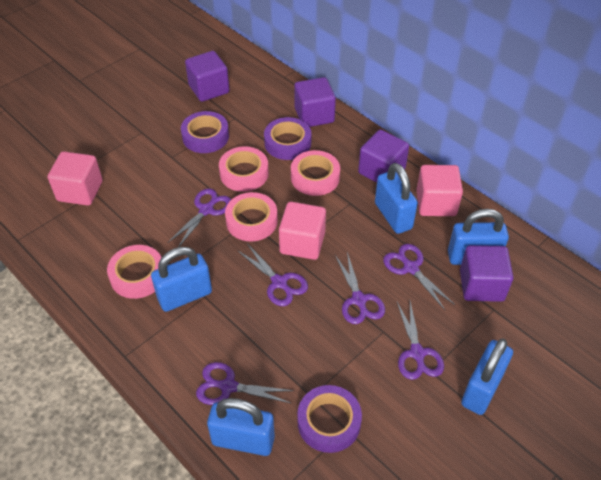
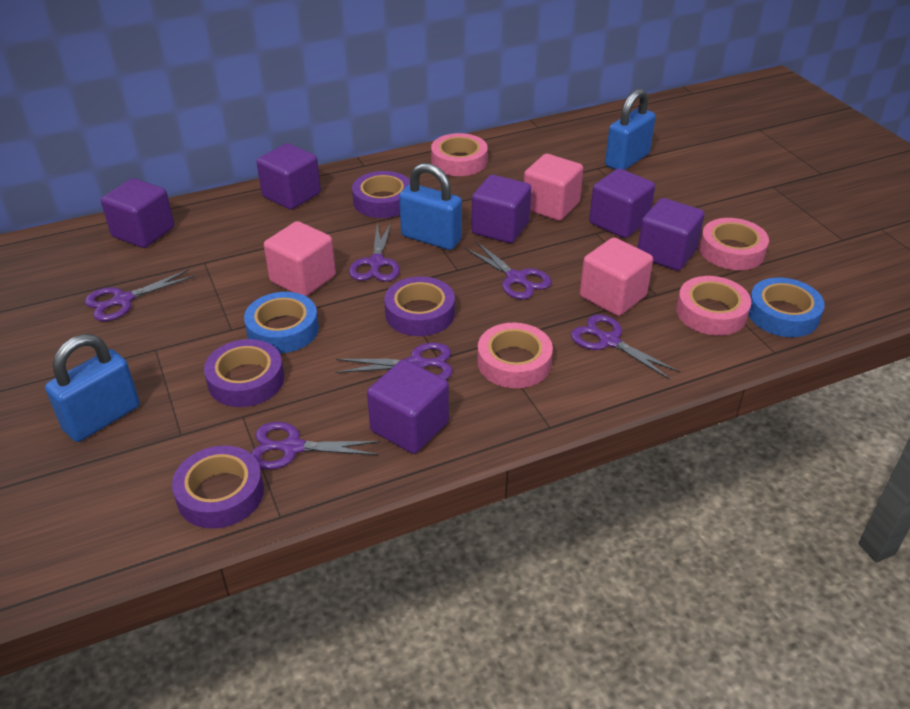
blue padlock: 5 -> 3
blue tape: 0 -> 2
purple cube: 4 -> 6
purple tape: 3 -> 4

